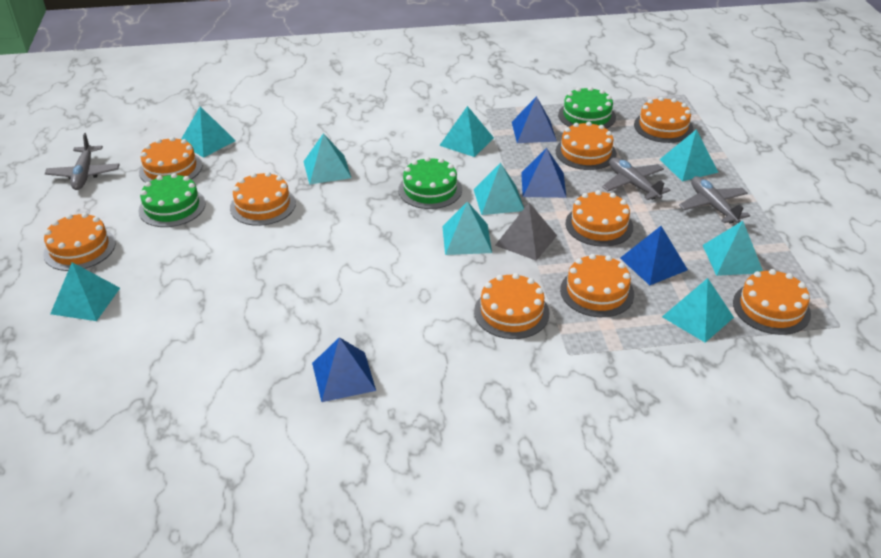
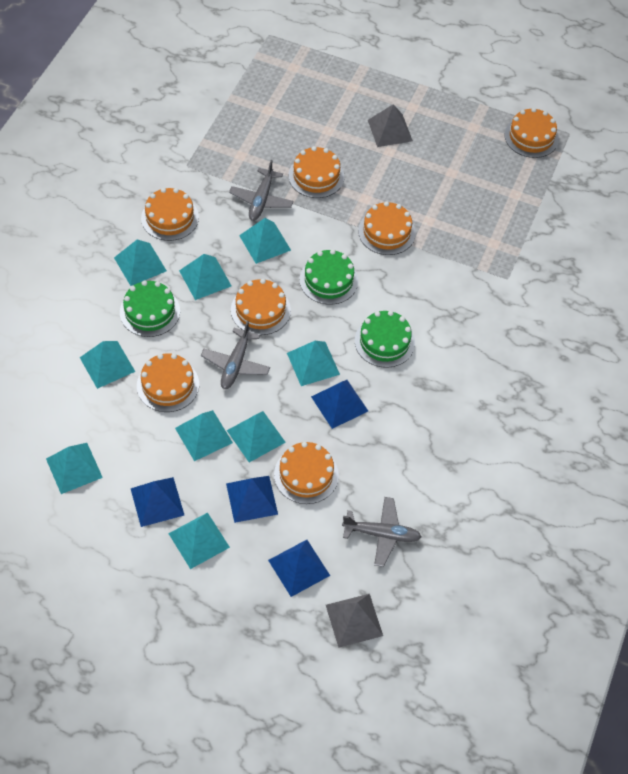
grey pyramid: 1 -> 2
orange cake: 9 -> 7

